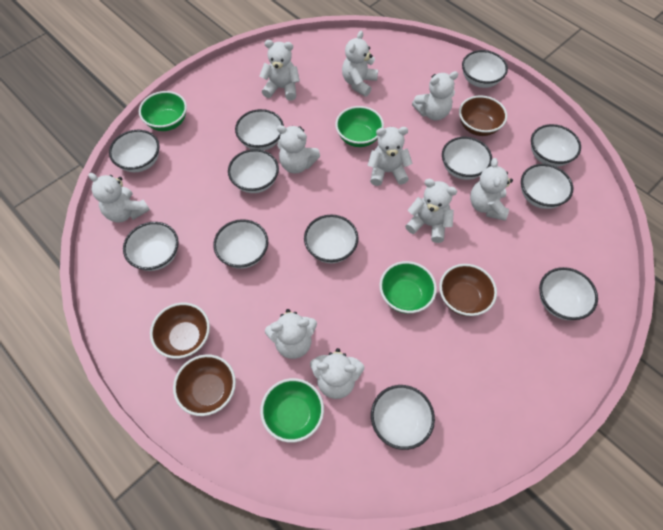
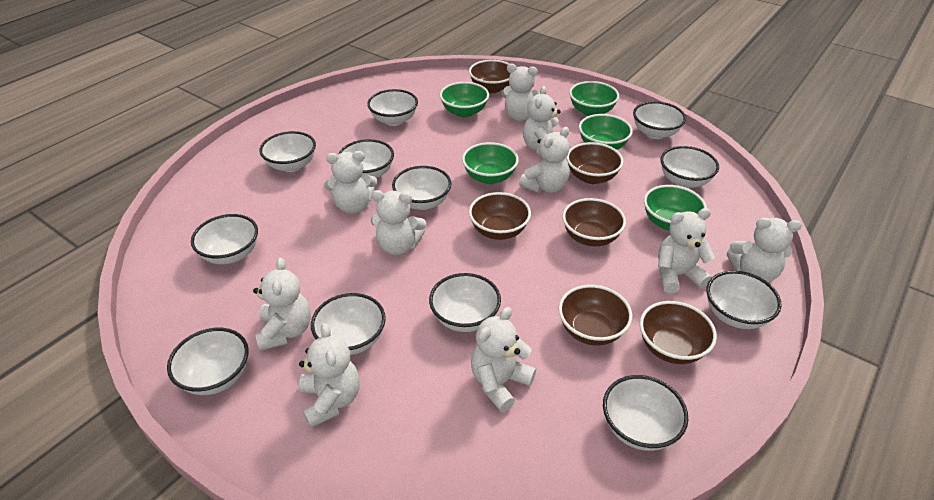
brown bowl: 4 -> 6
green bowl: 4 -> 5

